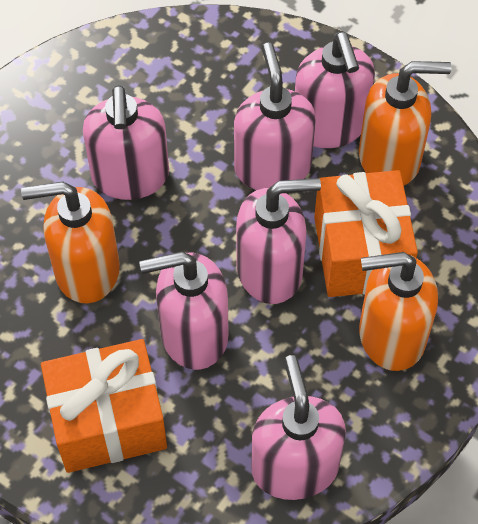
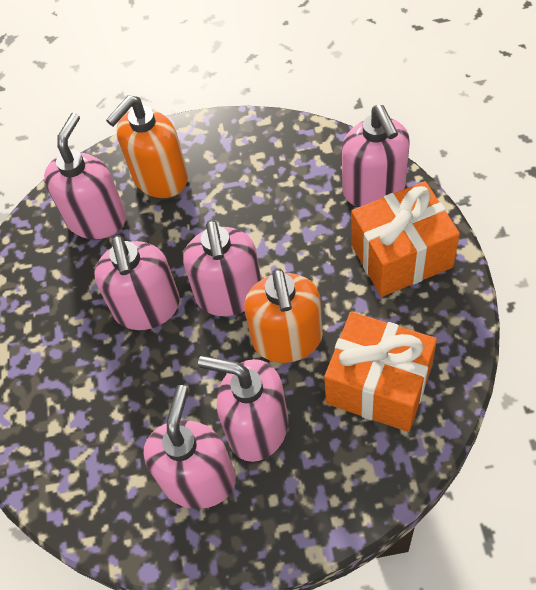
orange soap dispenser: 3 -> 2

